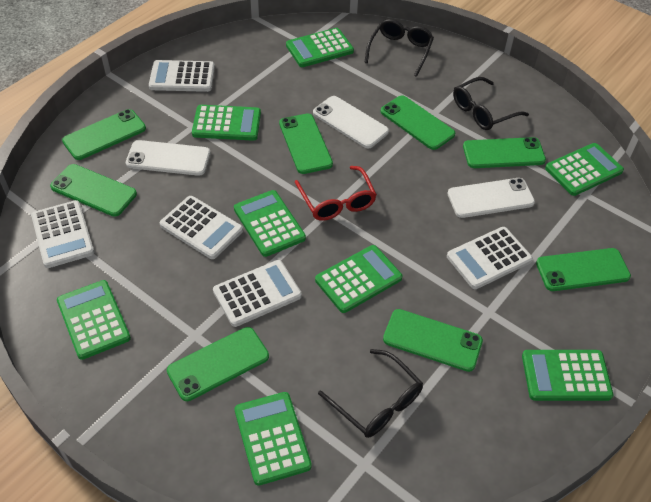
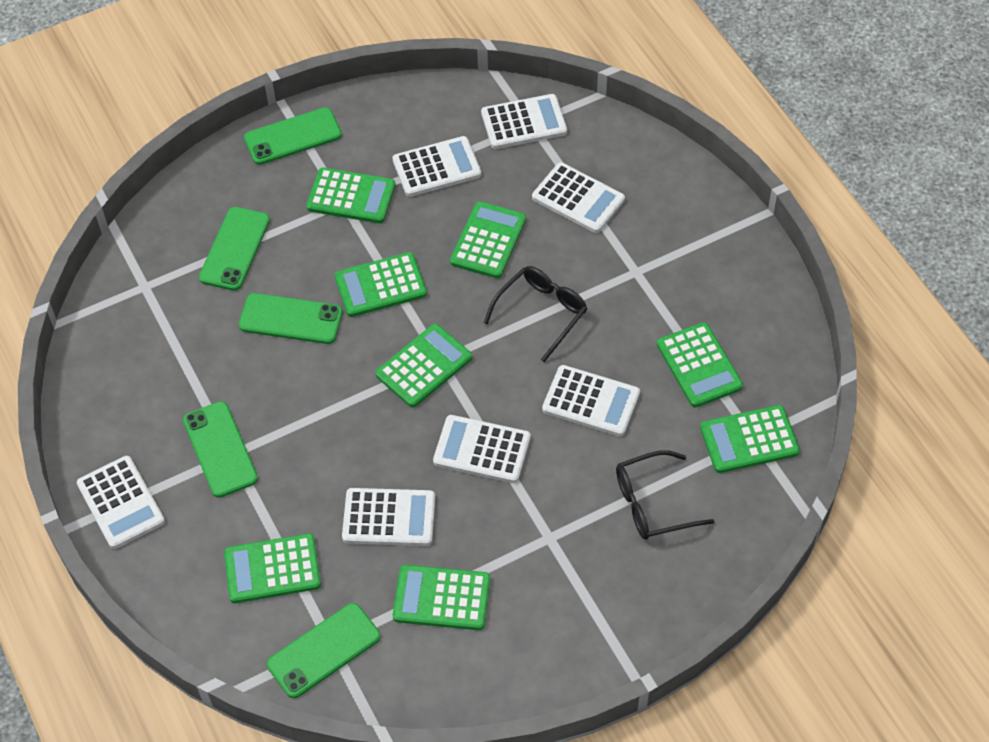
black glasses: 3 -> 2
green phone: 8 -> 5
red glasses: 1 -> 0
white calculator: 5 -> 7
white phone: 3 -> 0

